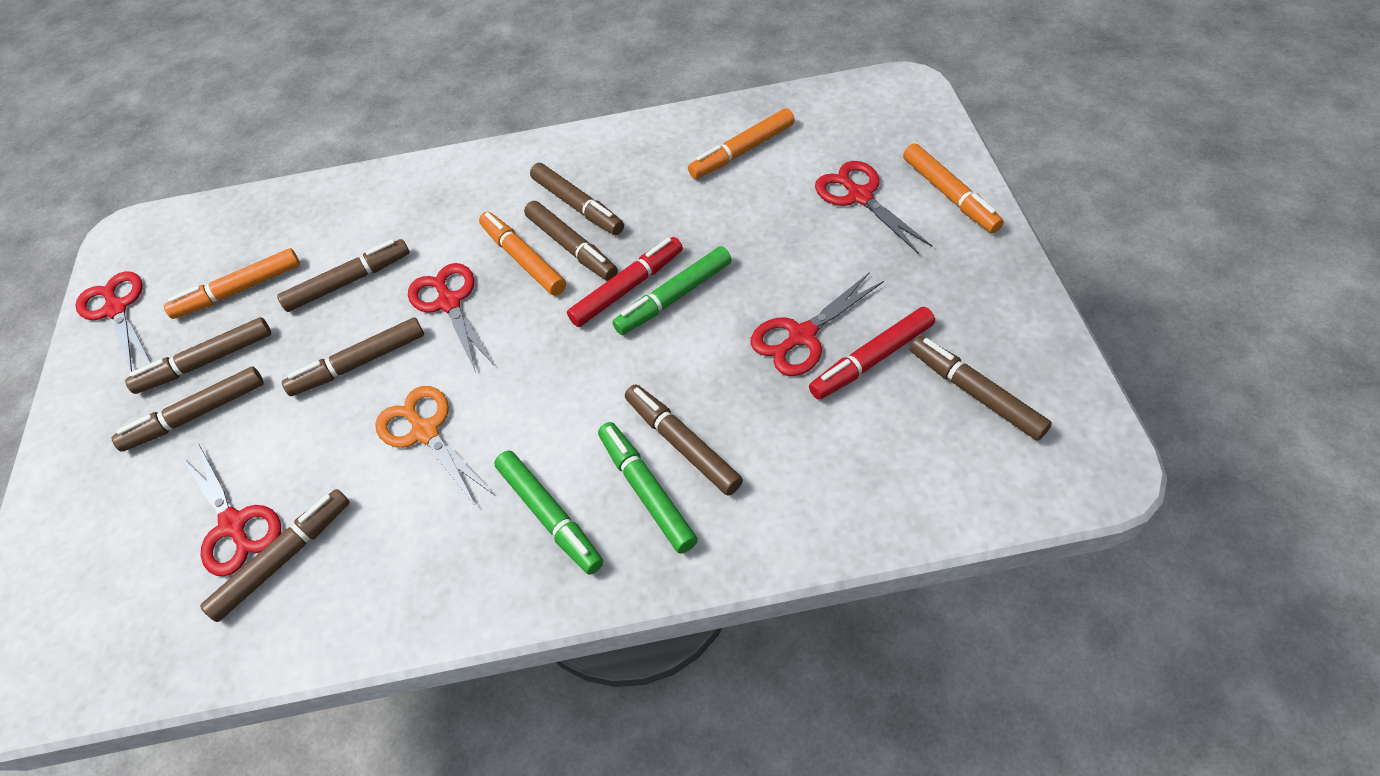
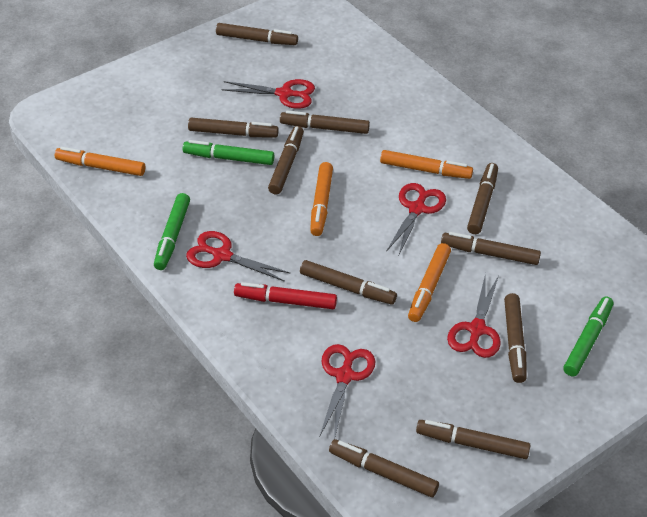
brown marker: 9 -> 10
orange scissors: 1 -> 0
red marker: 2 -> 1

